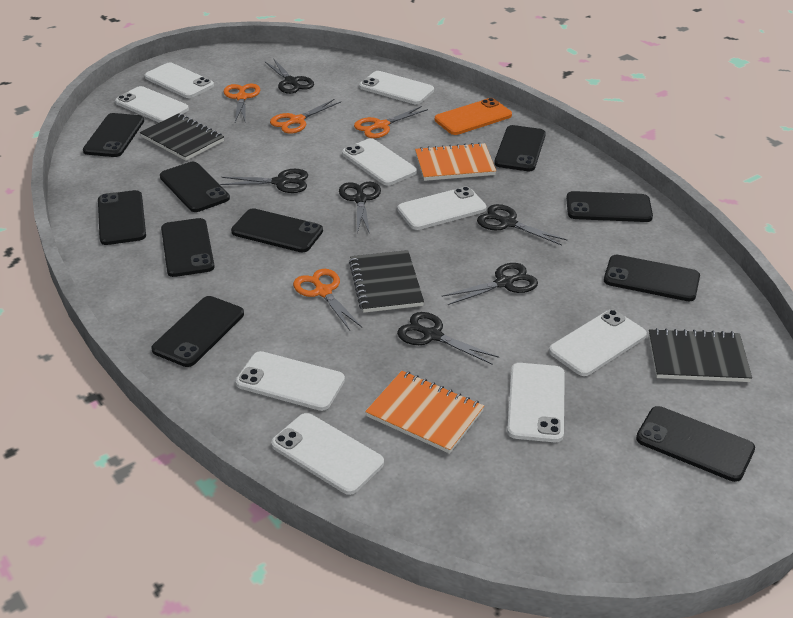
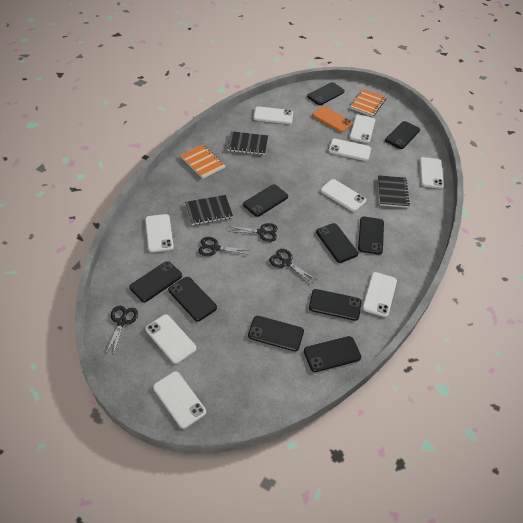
black scissors: 6 -> 4
orange scissors: 4 -> 0

